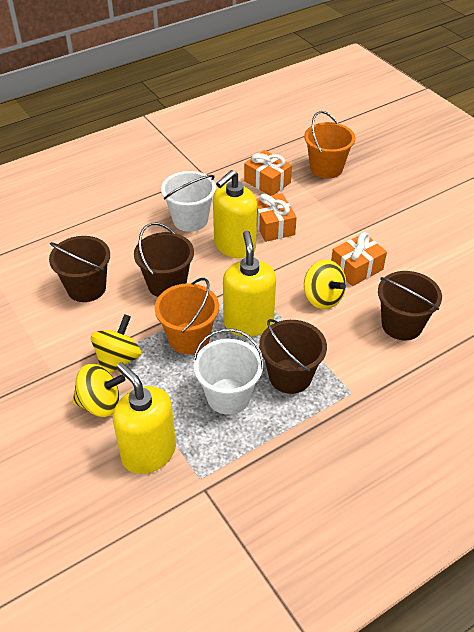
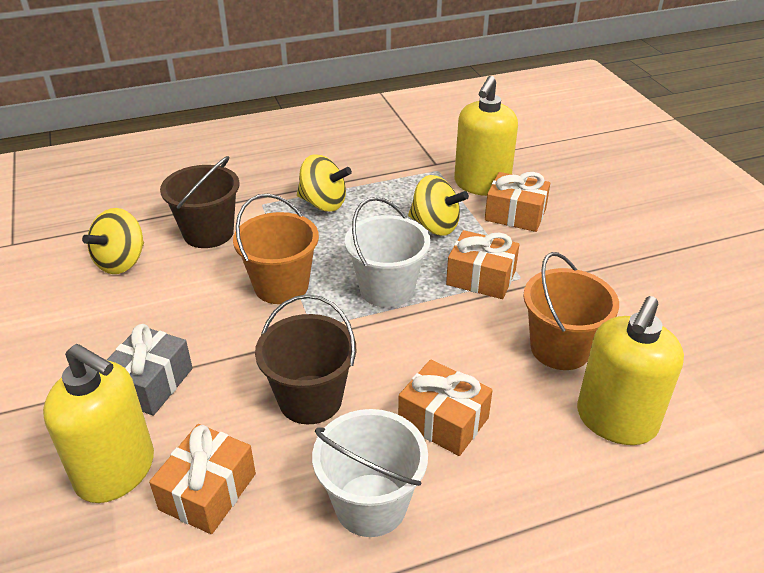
brown bucket: 4 -> 2
grey gift: 0 -> 1
orange gift: 3 -> 4

